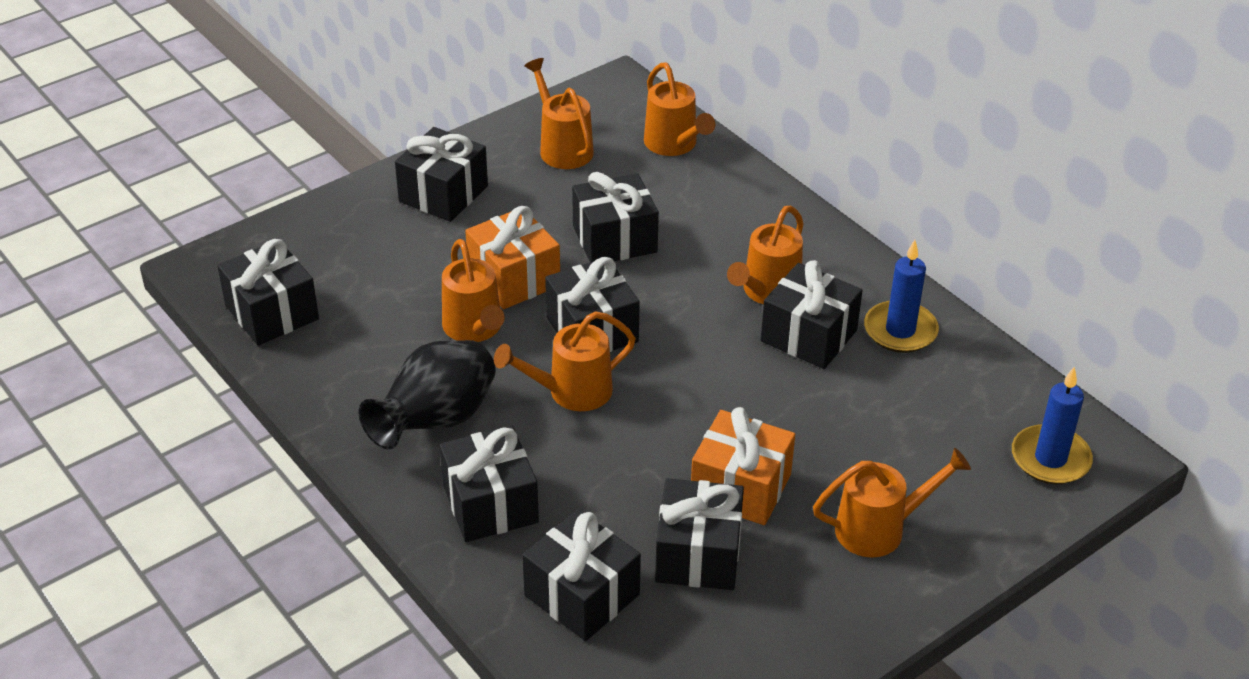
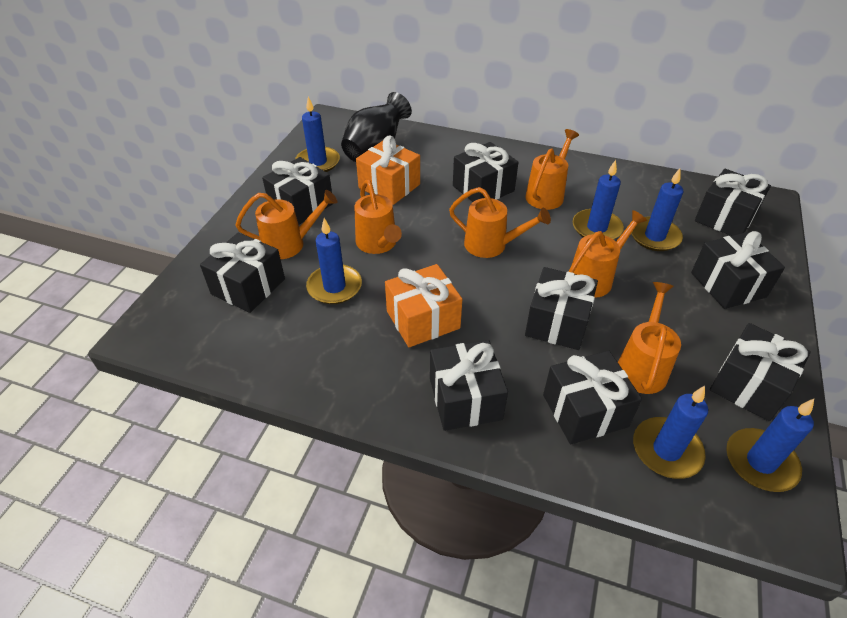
black gift: 8 -> 9
blue candle: 2 -> 6

